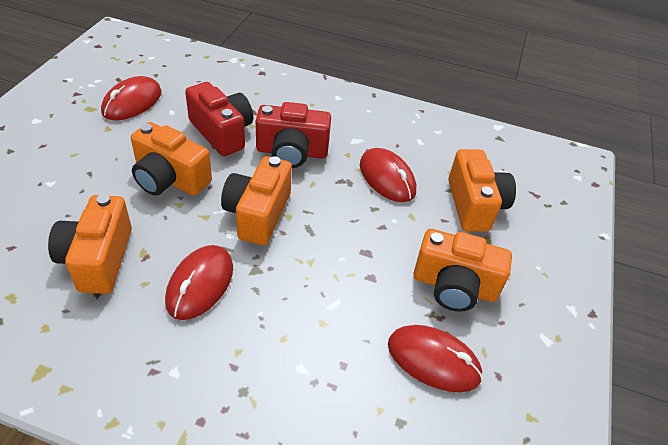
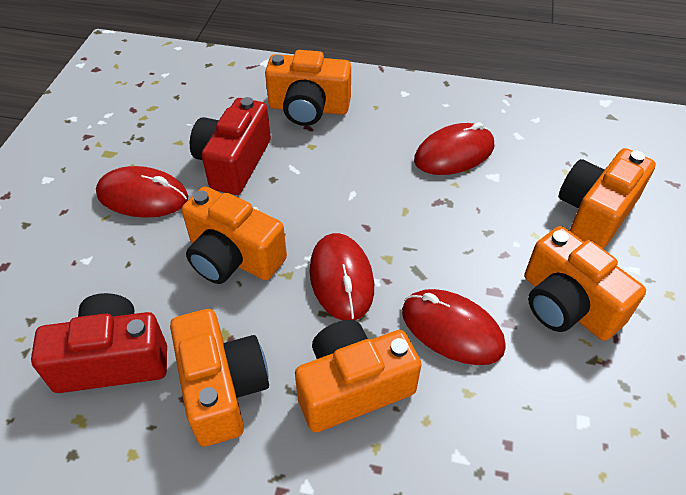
orange camera: 5 -> 6

